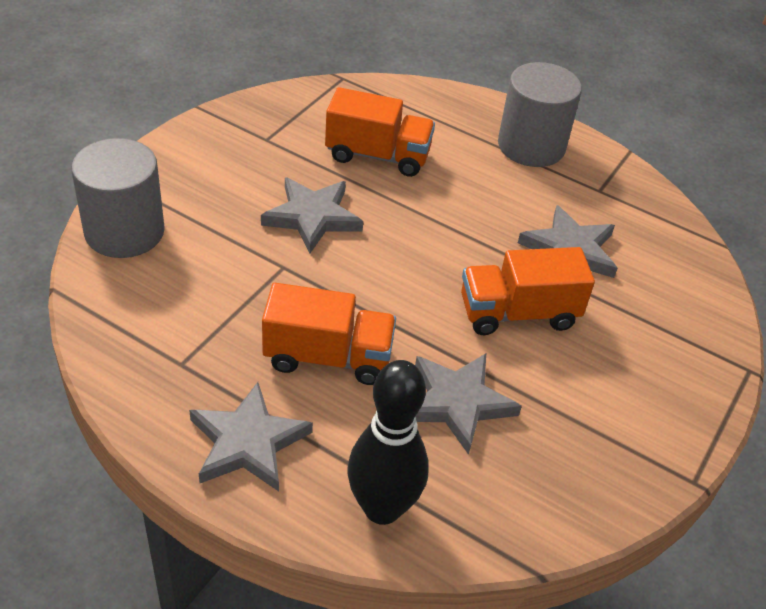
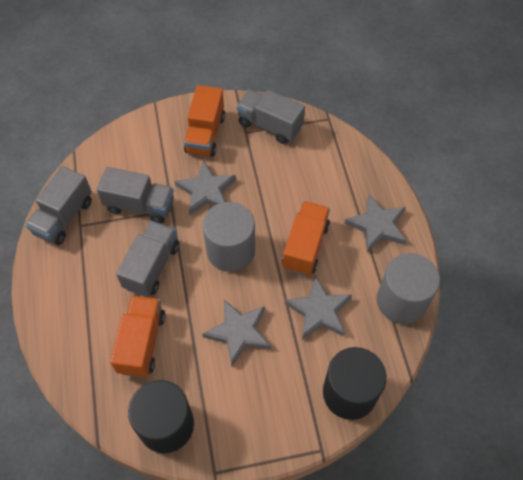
black bowling pin: 1 -> 0
black cylinder: 0 -> 2
grey truck: 0 -> 4

